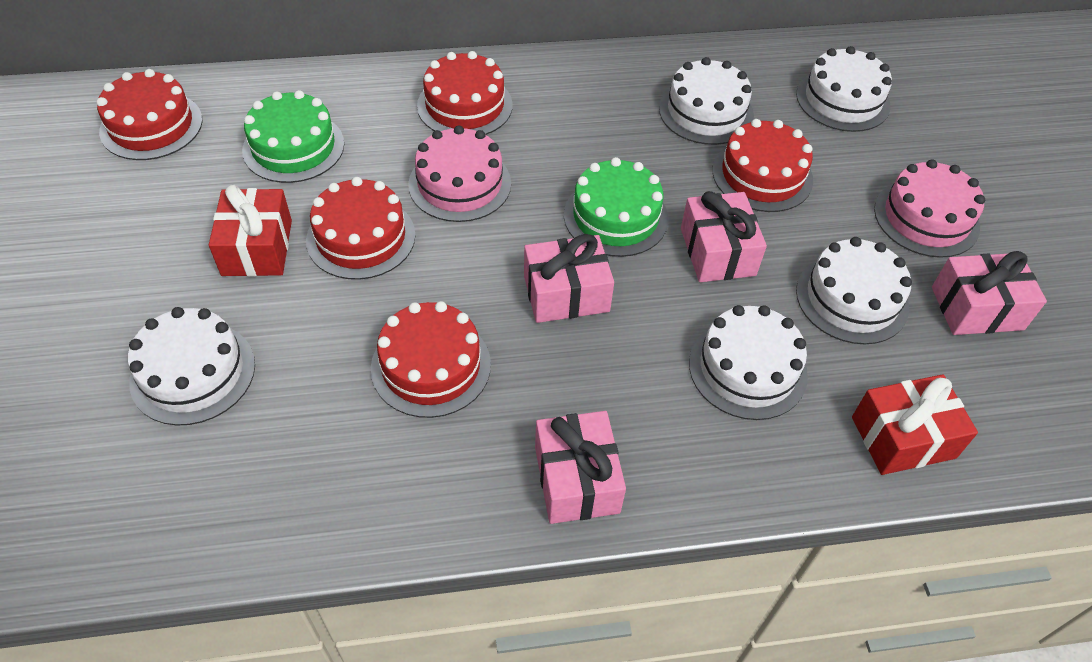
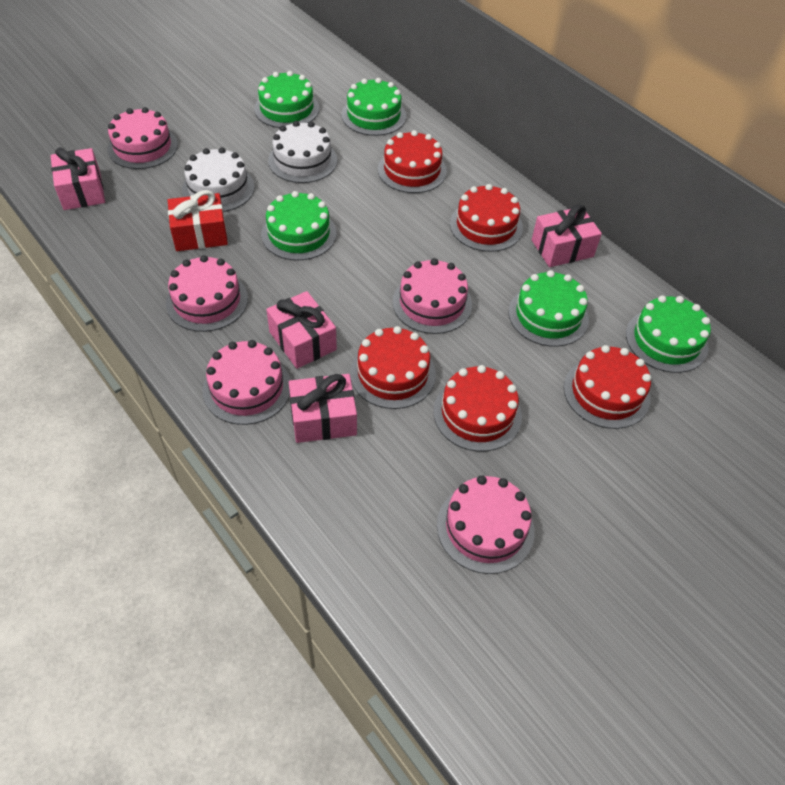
green cake: 2 -> 5
pink cake: 2 -> 5
red gift: 2 -> 1
white cake: 5 -> 2

